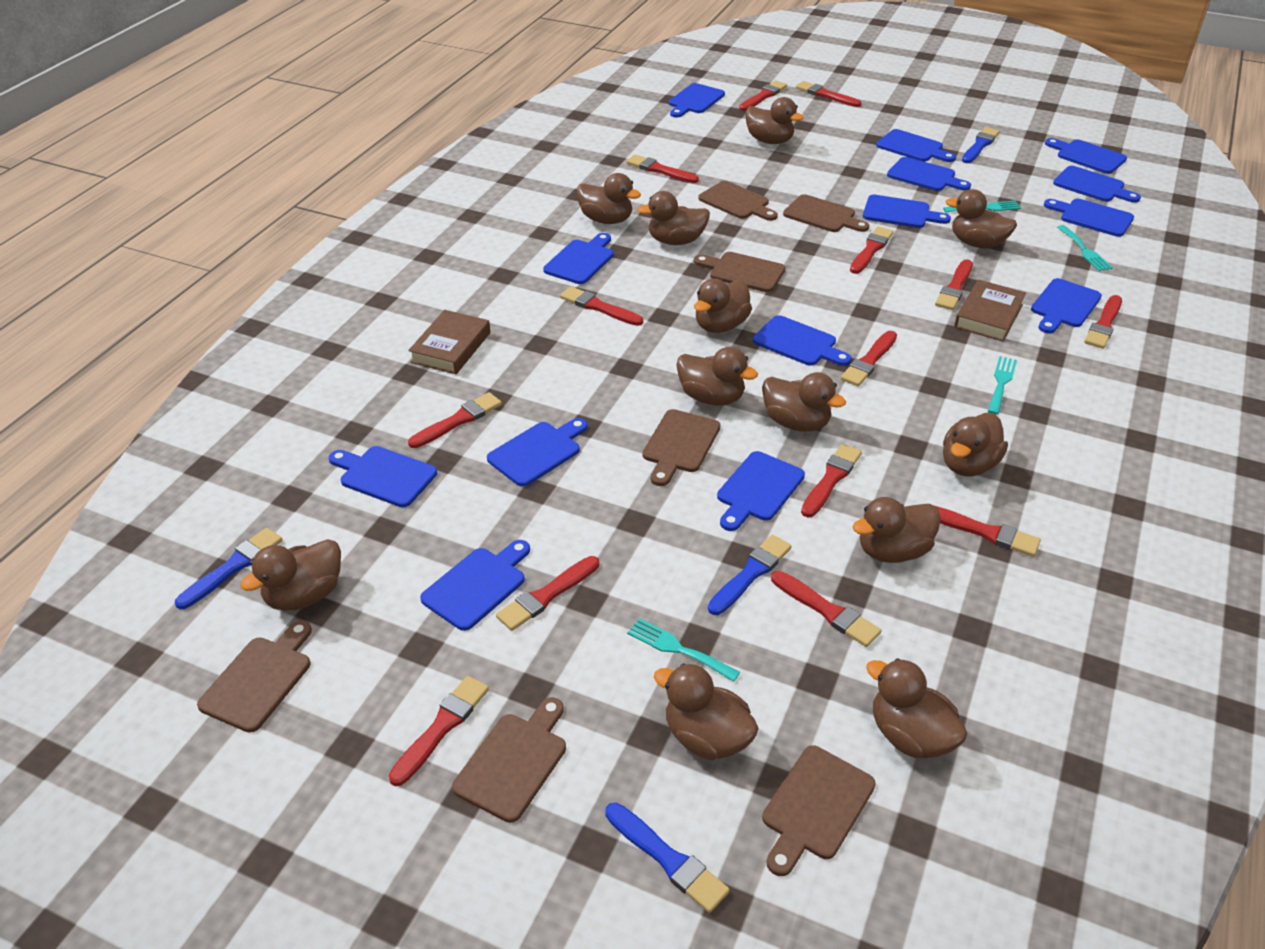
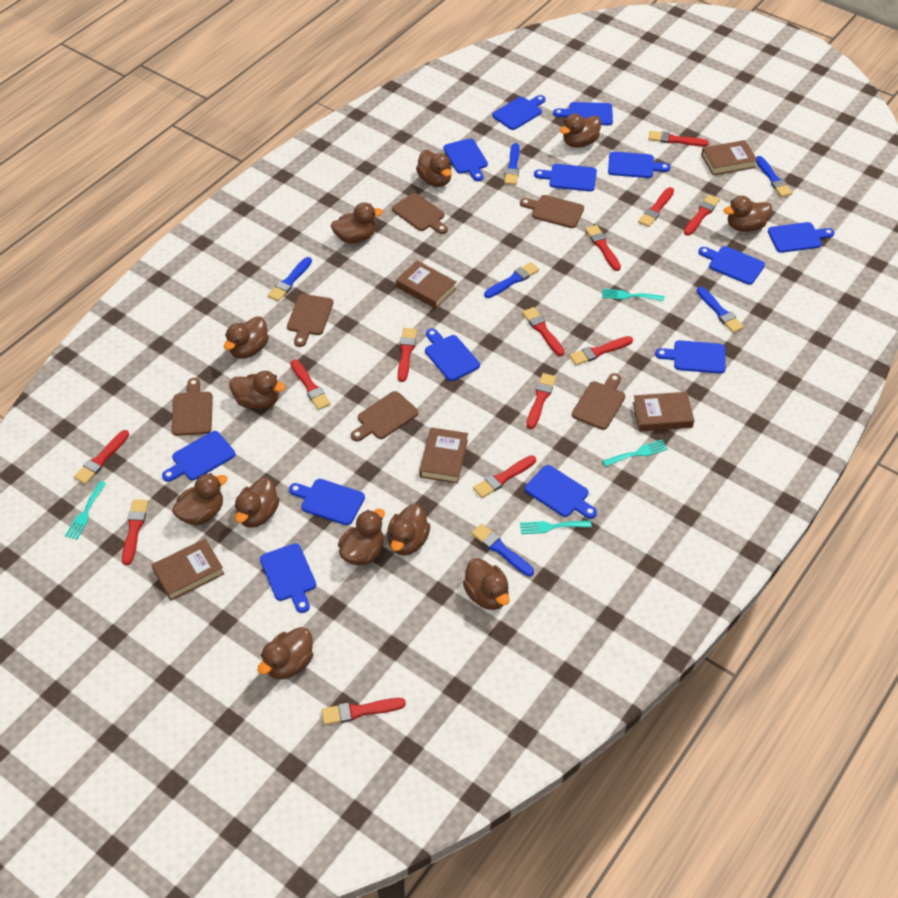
blue brush: 4 -> 6
blue cutting board: 14 -> 13
brown book: 2 -> 5
brown cutting board: 7 -> 6
red brush: 14 -> 13

